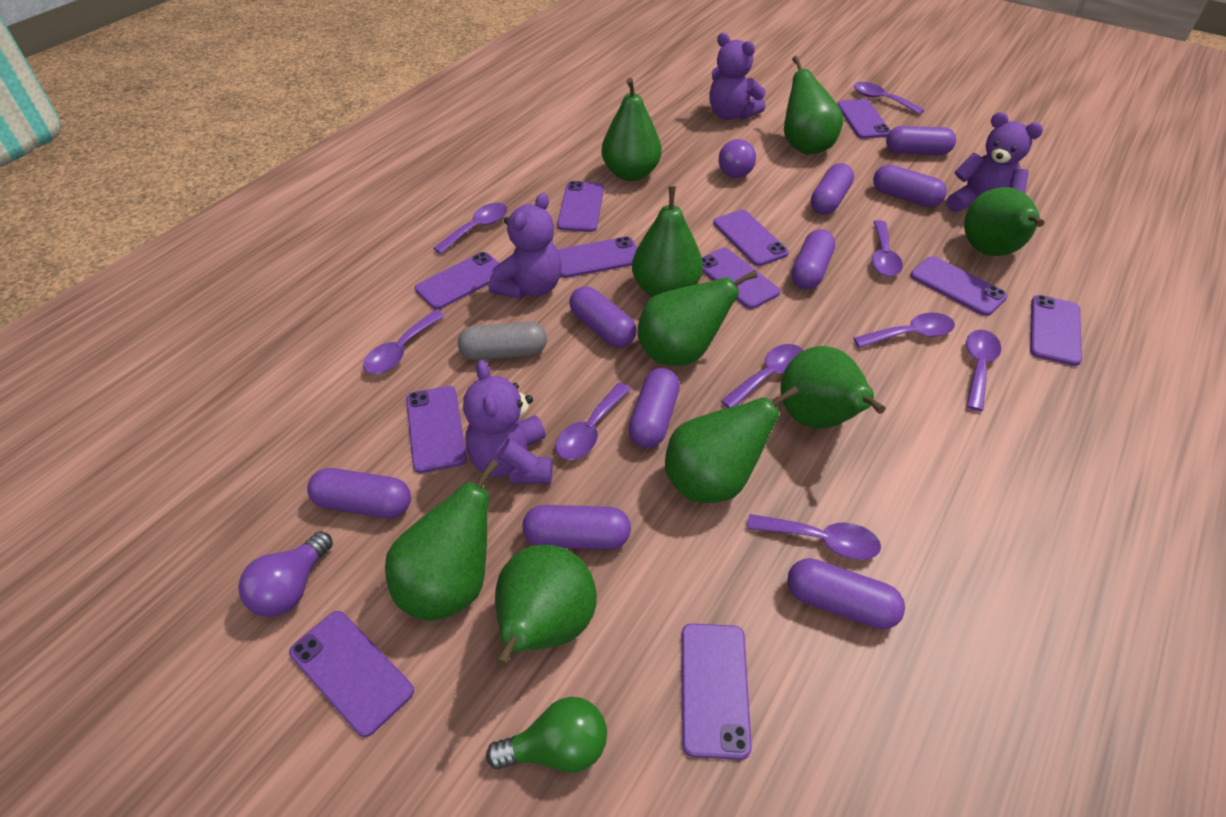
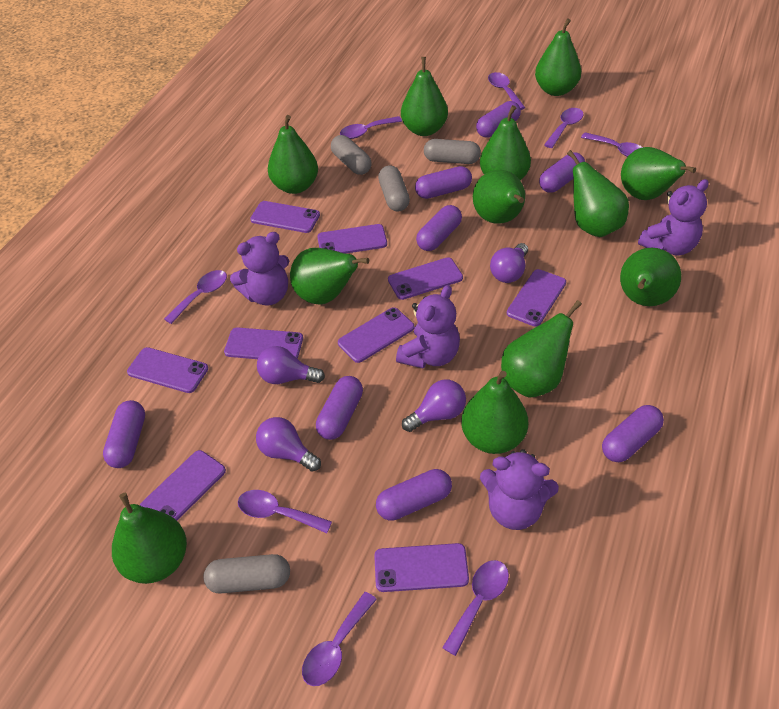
green light bulb: 1 -> 0
green pear: 9 -> 12
grey capsule: 1 -> 4
purple capsule: 9 -> 8
purple light bulb: 2 -> 4
purple phone: 11 -> 9
purple spoon: 9 -> 8

